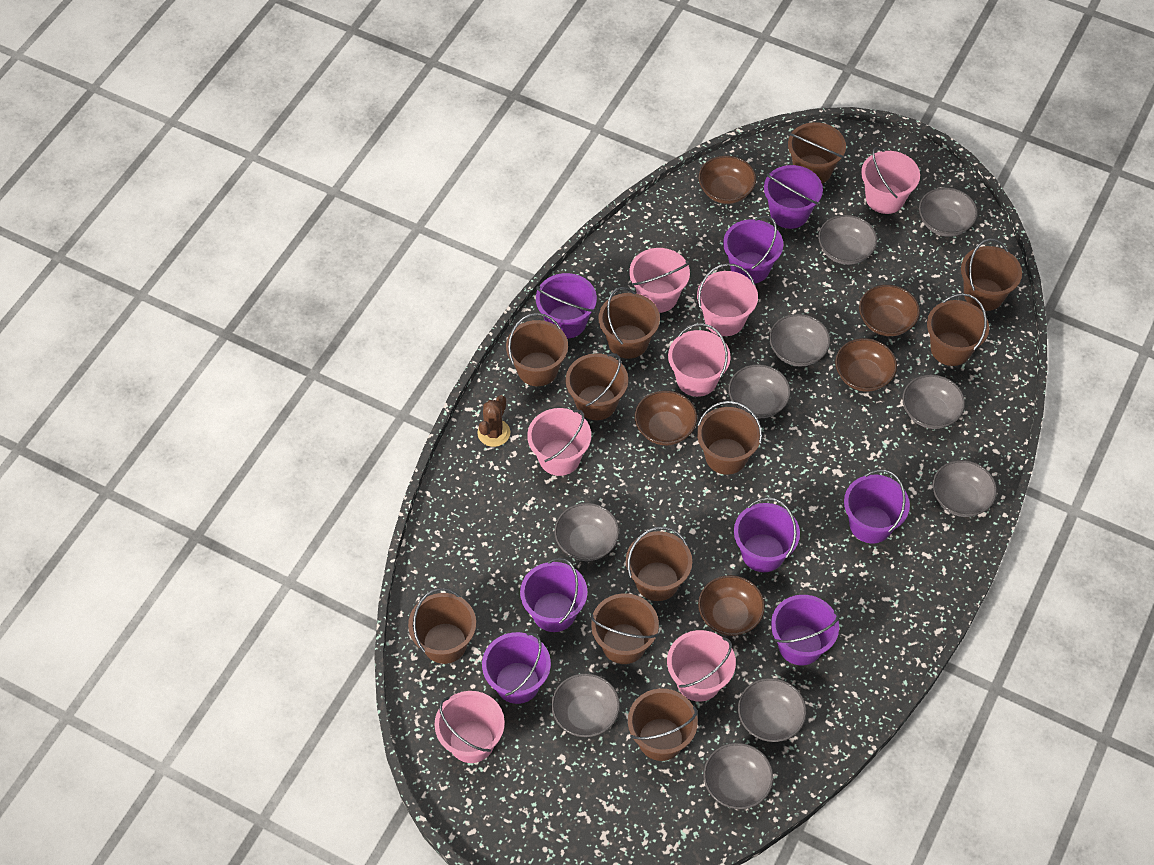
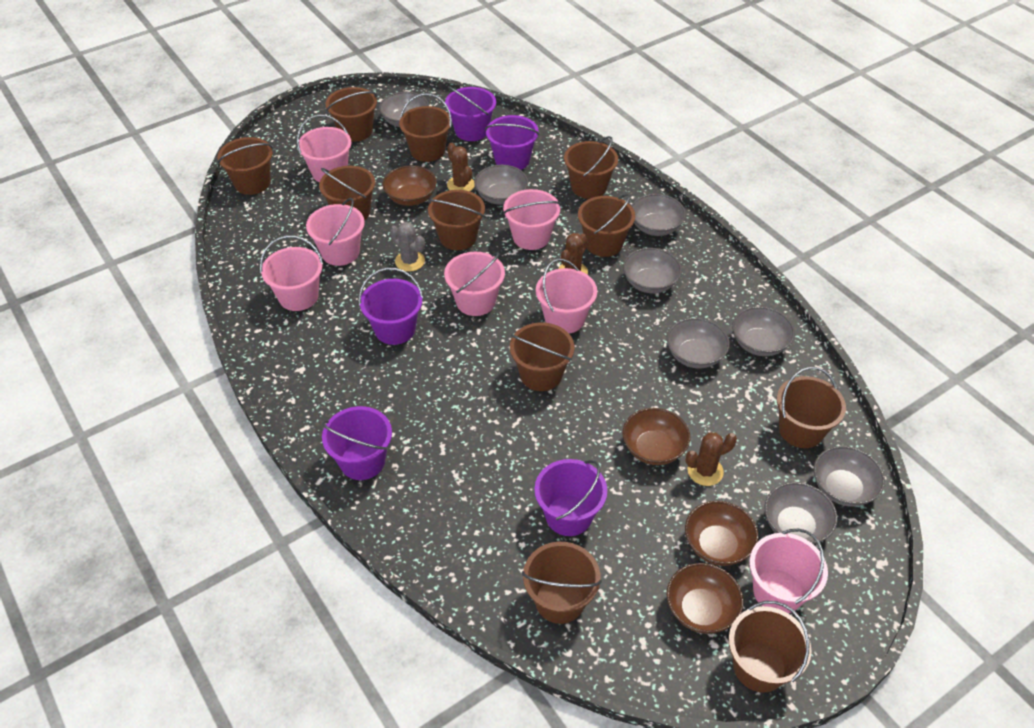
brown bowl: 5 -> 4
brown cactus: 1 -> 3
grey bowl: 10 -> 8
grey cactus: 0 -> 1
purple bucket: 8 -> 5

